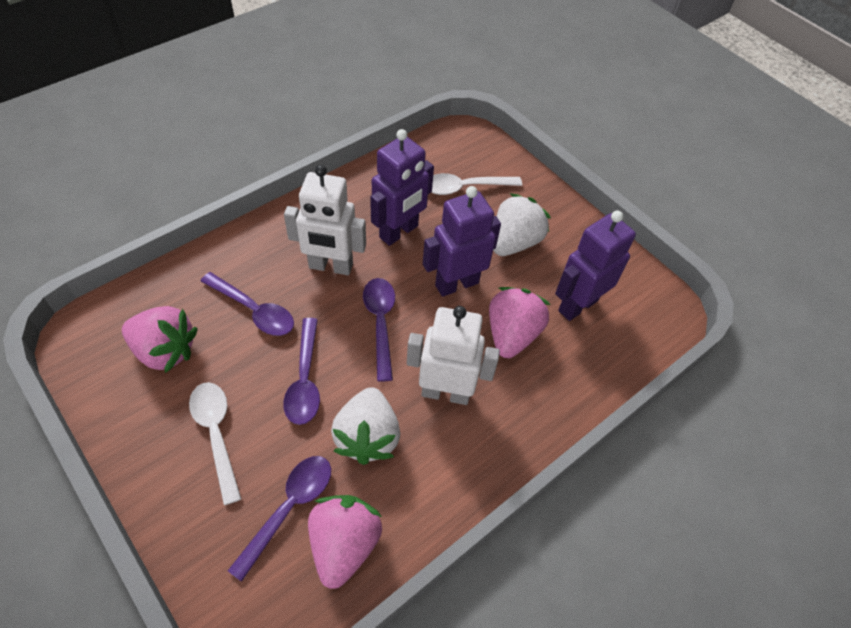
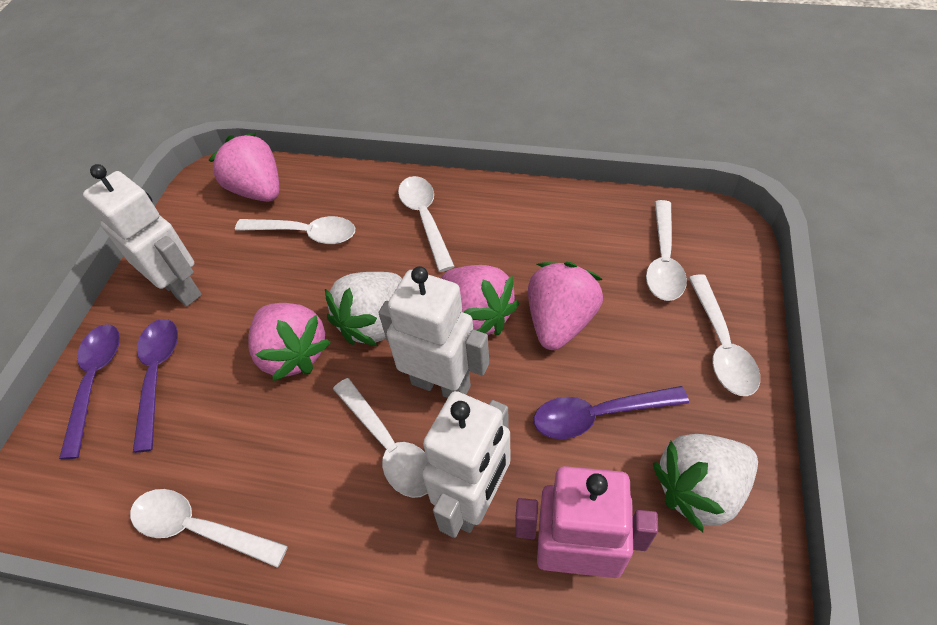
pink robot: 0 -> 1
pink strawberry: 3 -> 4
purple robot: 3 -> 0
purple spoon: 4 -> 3
white robot: 2 -> 3
white spoon: 2 -> 6

